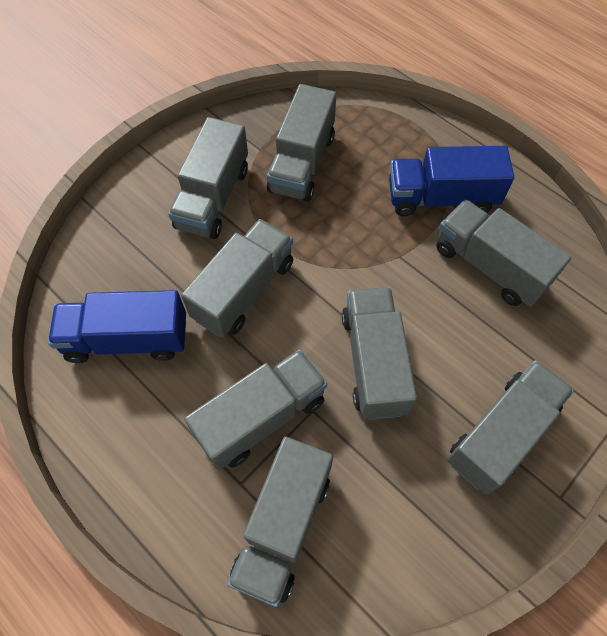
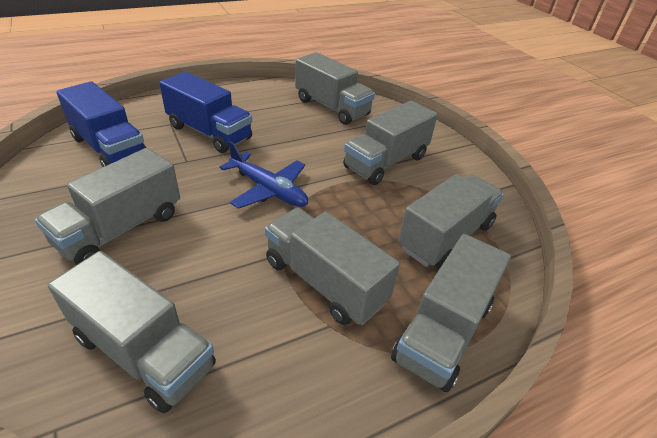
blue plane: 0 -> 1
grey truck: 8 -> 7

